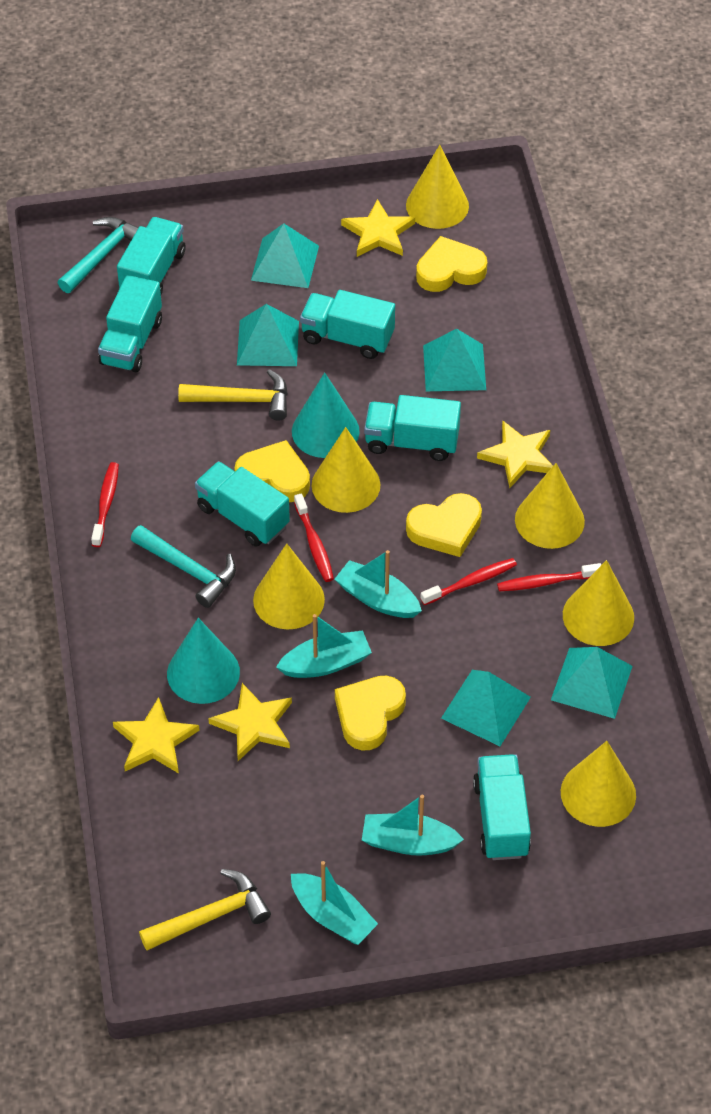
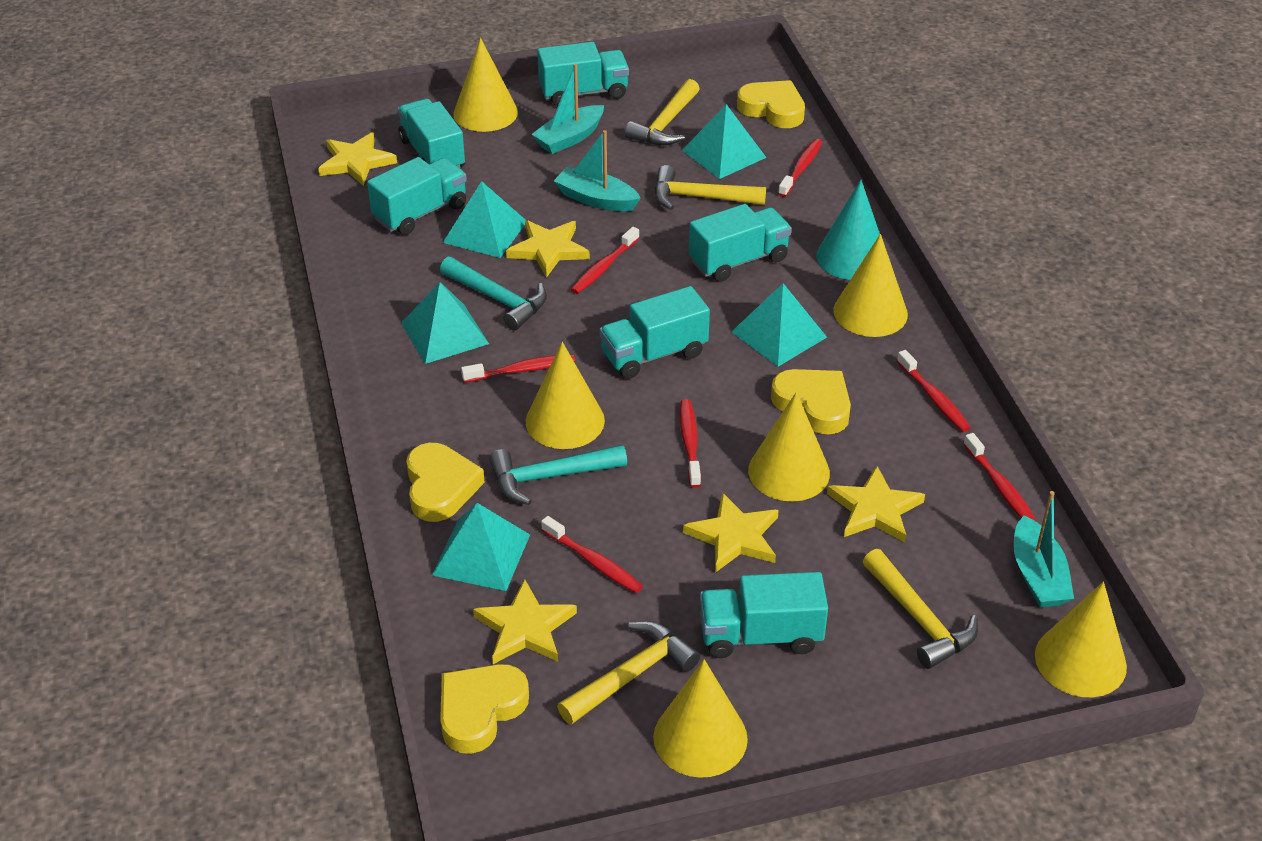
red toothbrush: 4 -> 7
turquoise boat: 4 -> 3
turquoise cone: 2 -> 1
yellow hammer: 2 -> 4
yellow star: 4 -> 5

